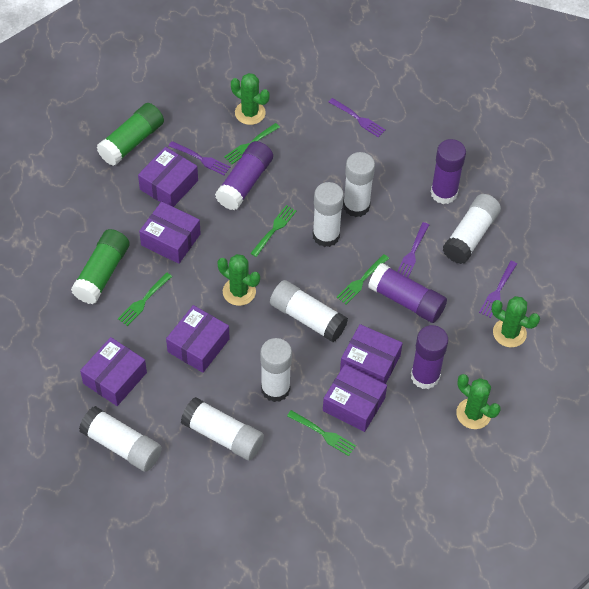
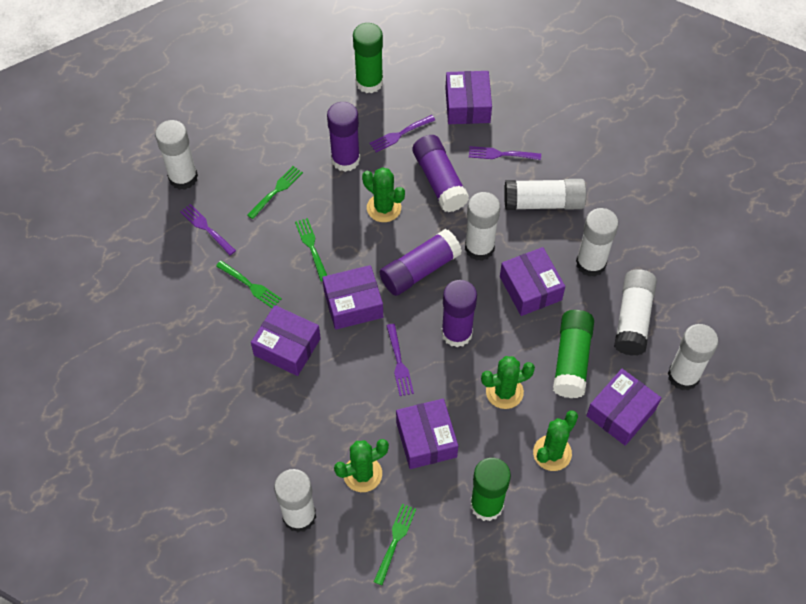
green fork: 5 -> 4
green glue stick: 2 -> 3

